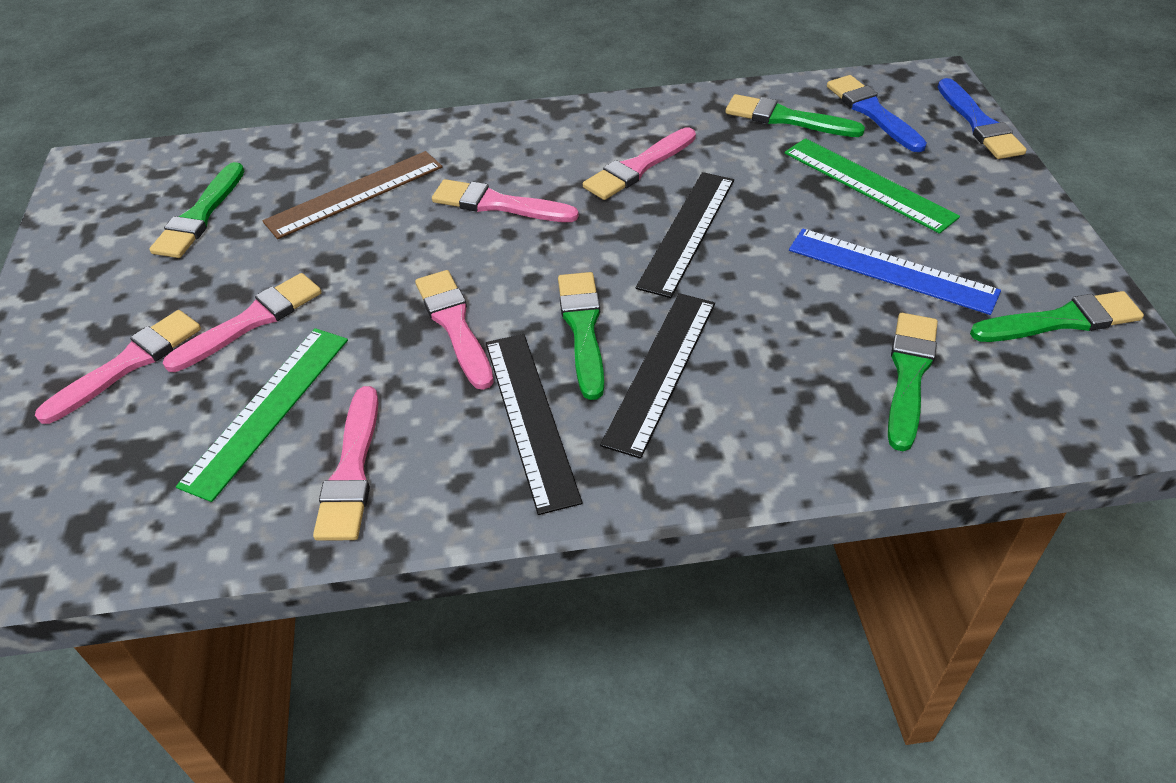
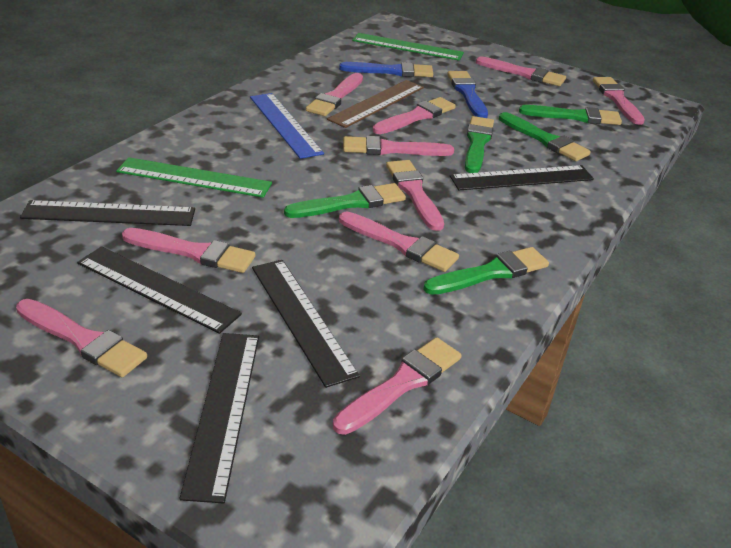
black ruler: 3 -> 5
pink brush: 6 -> 10

